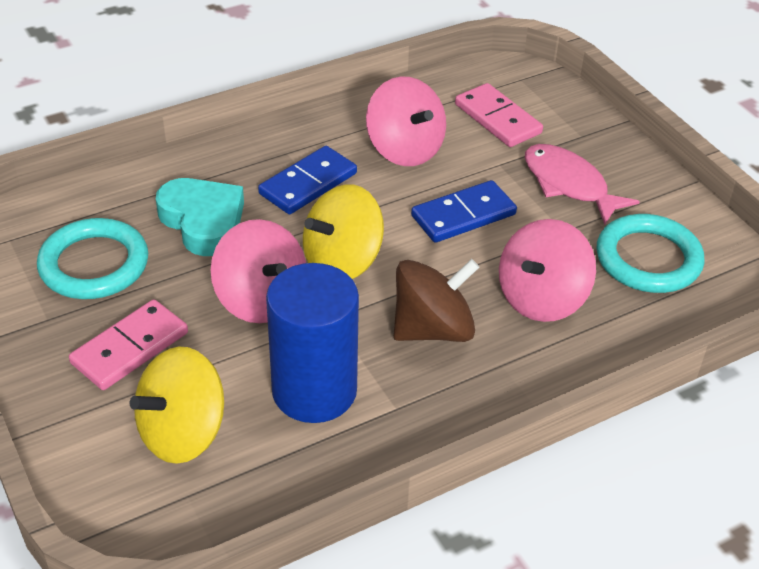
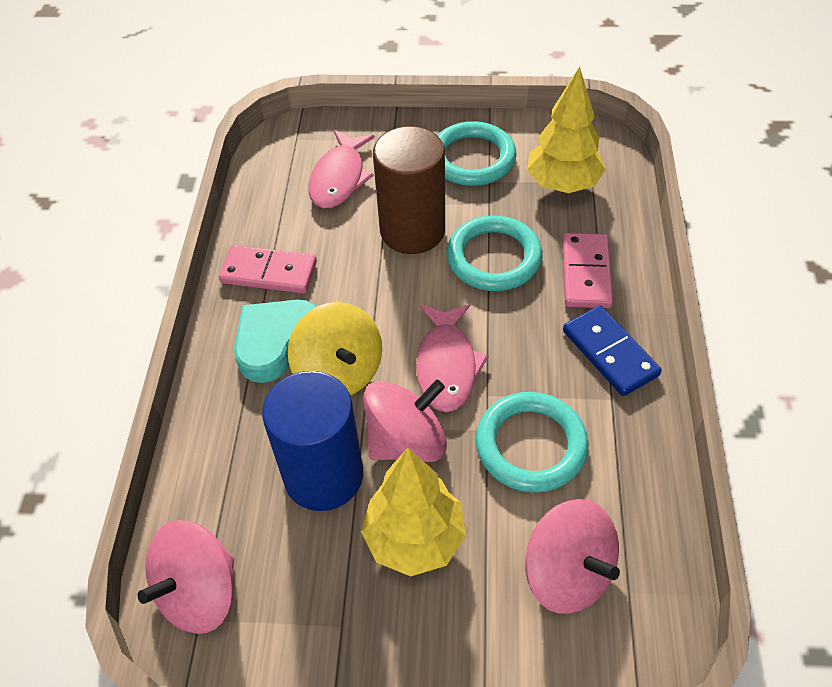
blue domino: 2 -> 1
brown cylinder: 0 -> 1
brown spinning top: 1 -> 0
pink fish: 1 -> 2
turquoise ring: 2 -> 3
yellow spinning top: 2 -> 1
yellow tree: 0 -> 2

